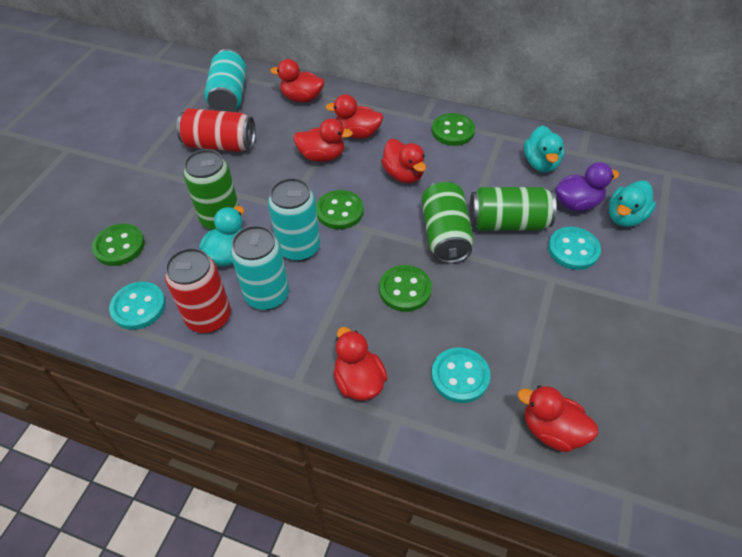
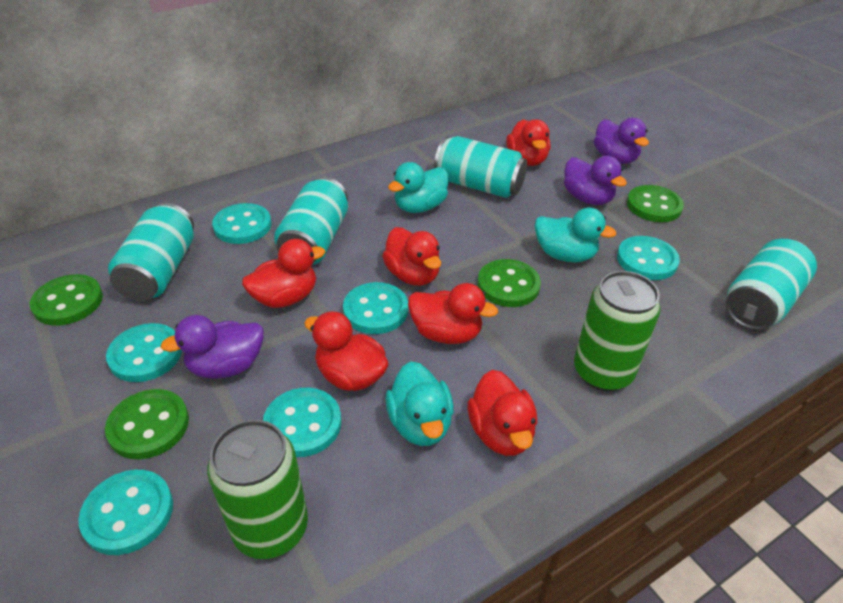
green can: 3 -> 2
purple duck: 1 -> 3
red can: 2 -> 0
turquoise button: 3 -> 6
turquoise can: 3 -> 4

